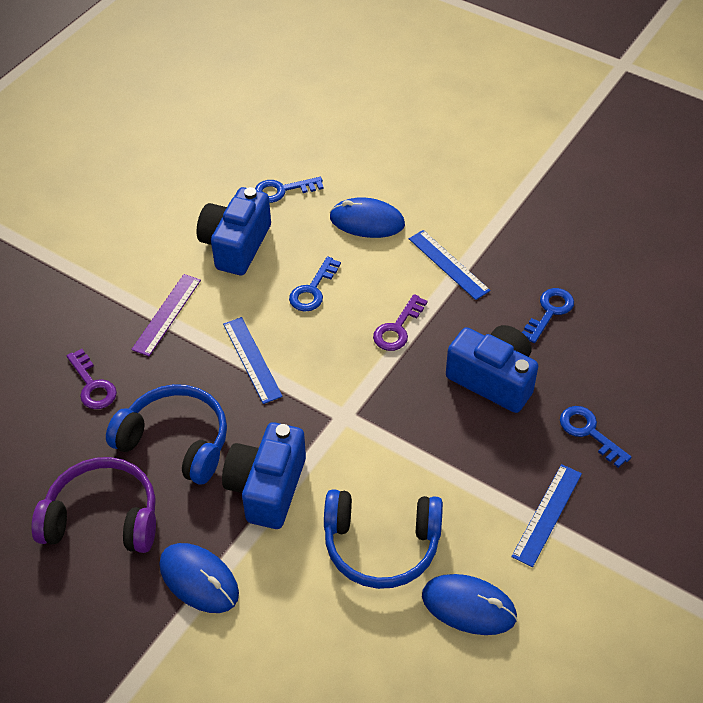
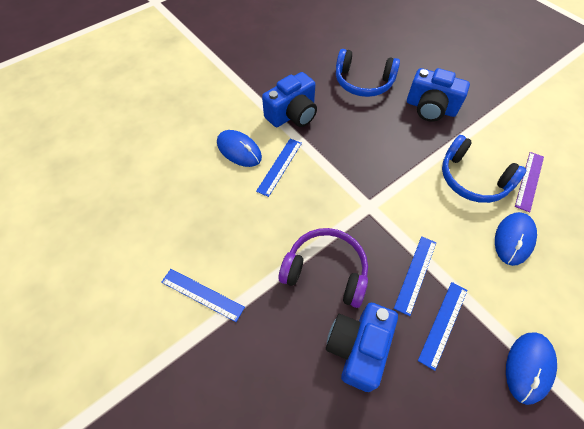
blue key: 4 -> 0
blue ruler: 3 -> 4
purple key: 2 -> 0

